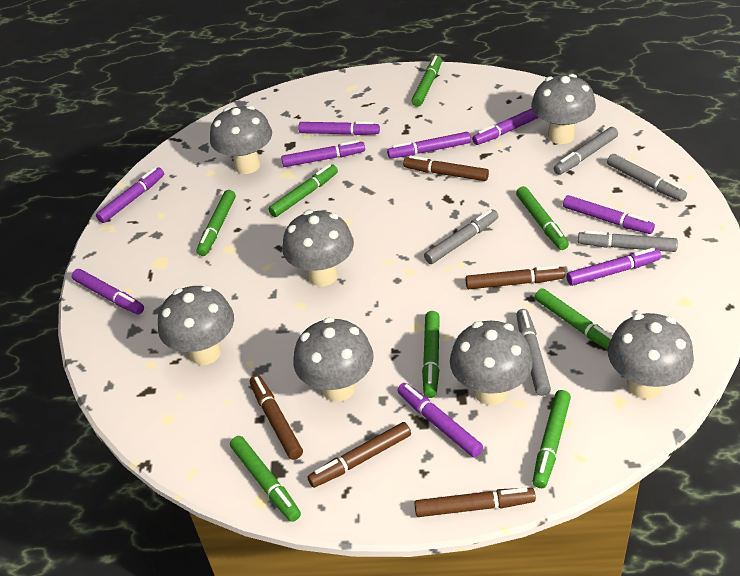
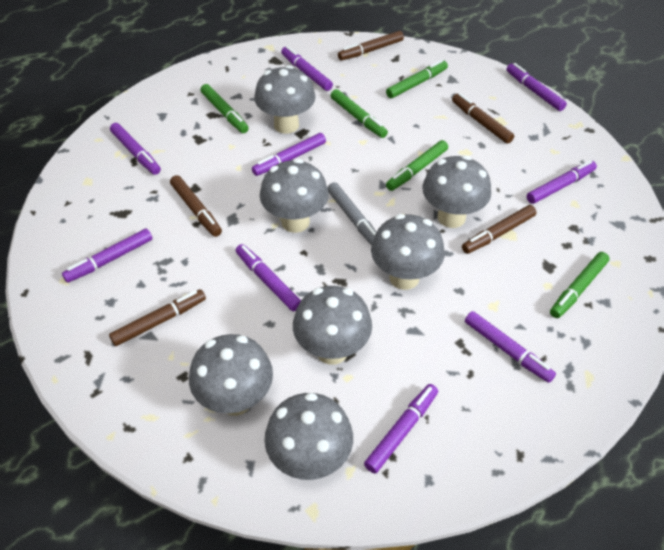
green marker: 8 -> 5
grey marker: 5 -> 1

